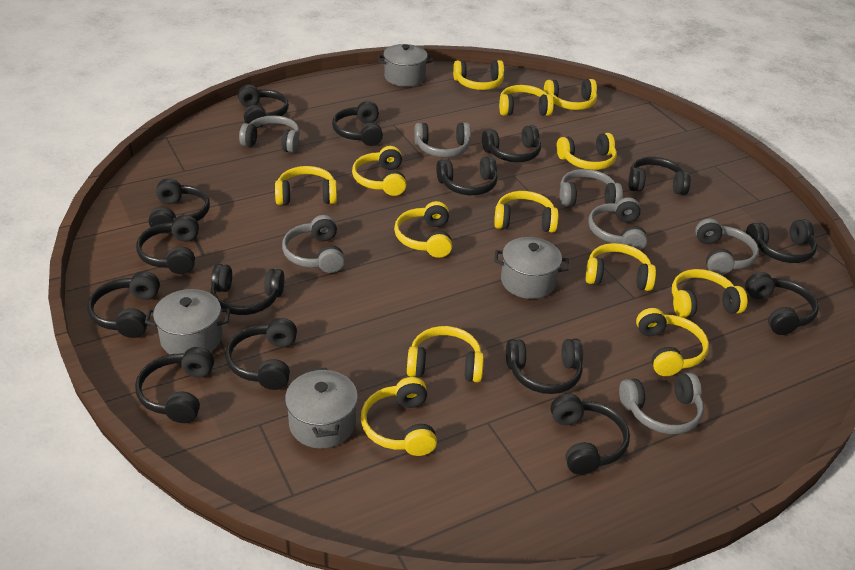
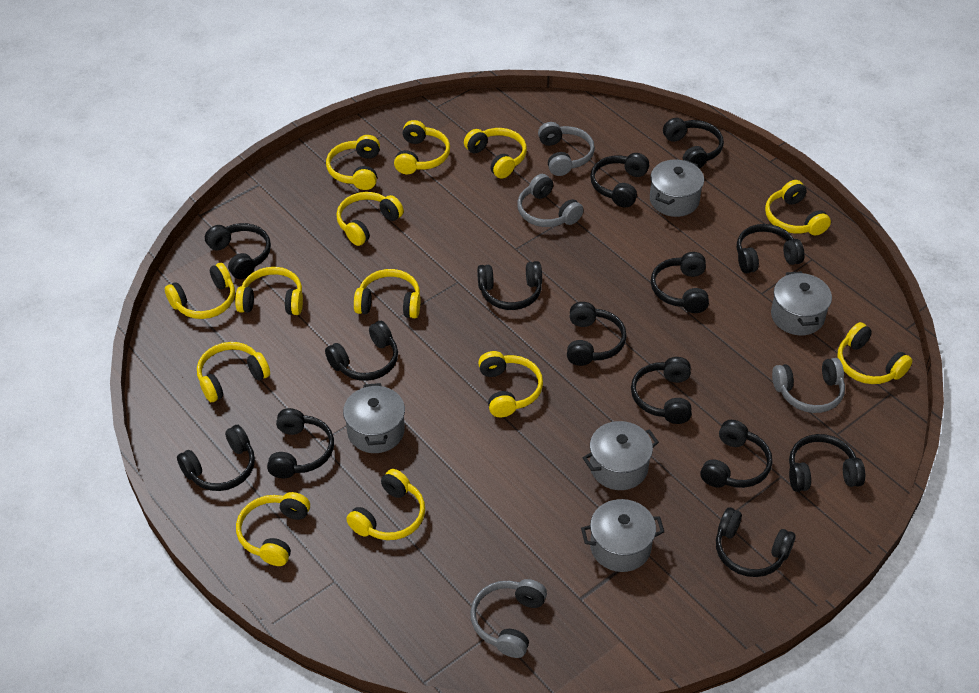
black headphones: 15 -> 14
grey headphones: 7 -> 4
grey pot: 4 -> 5

